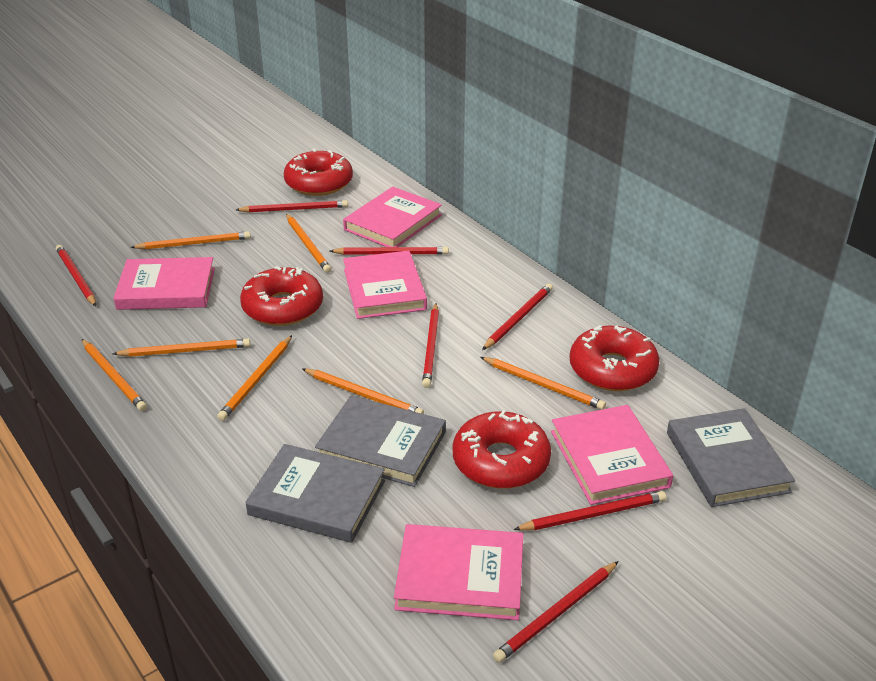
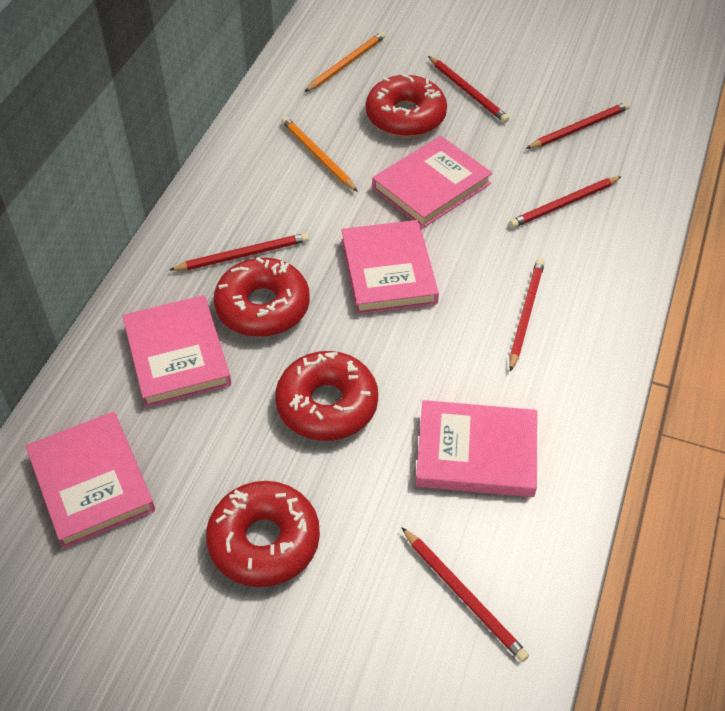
grey book: 3 -> 0
orange pencil: 7 -> 2
red pencil: 7 -> 6

